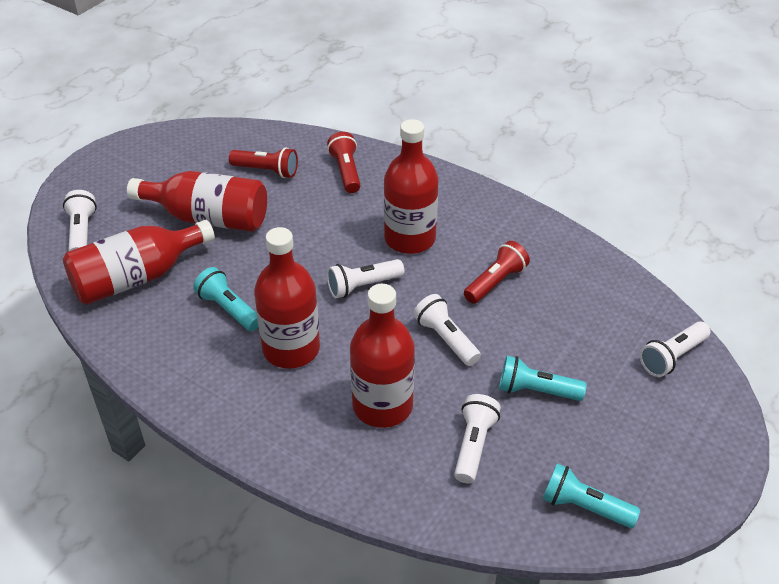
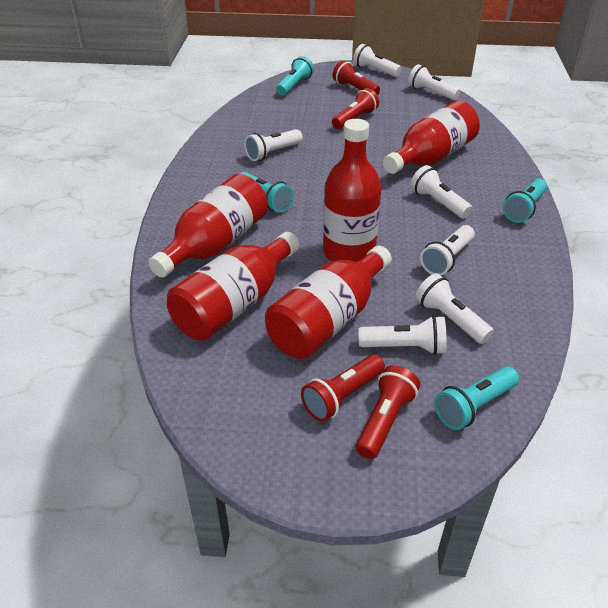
red flashlight: 3 -> 4
turquoise flashlight: 3 -> 4
white flashlight: 5 -> 7

